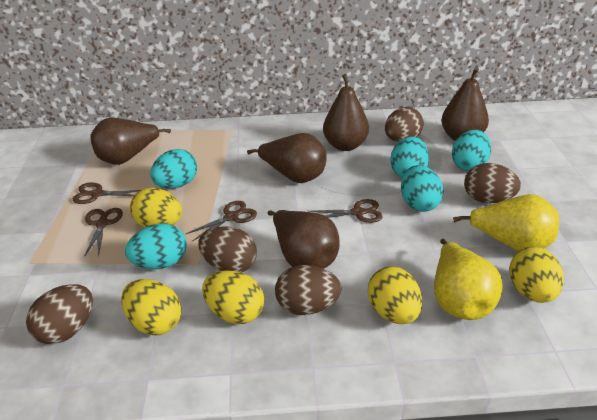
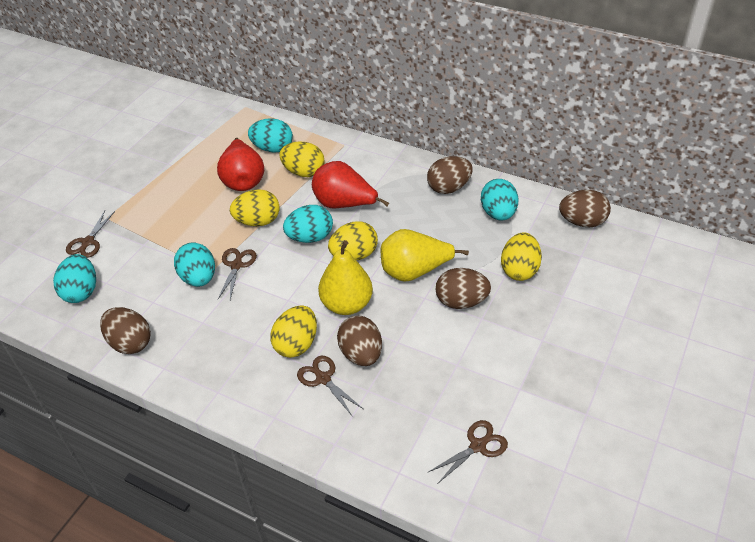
brown pear: 5 -> 0
red pear: 0 -> 2

